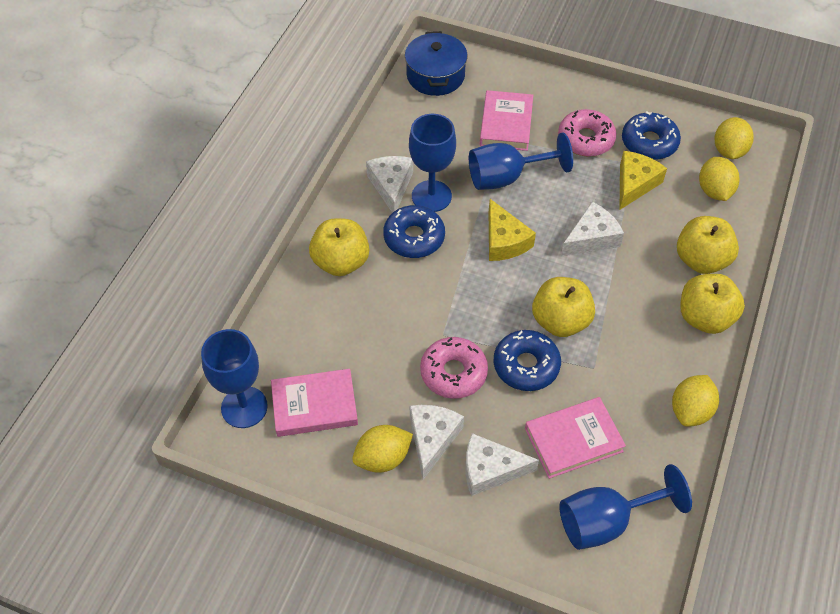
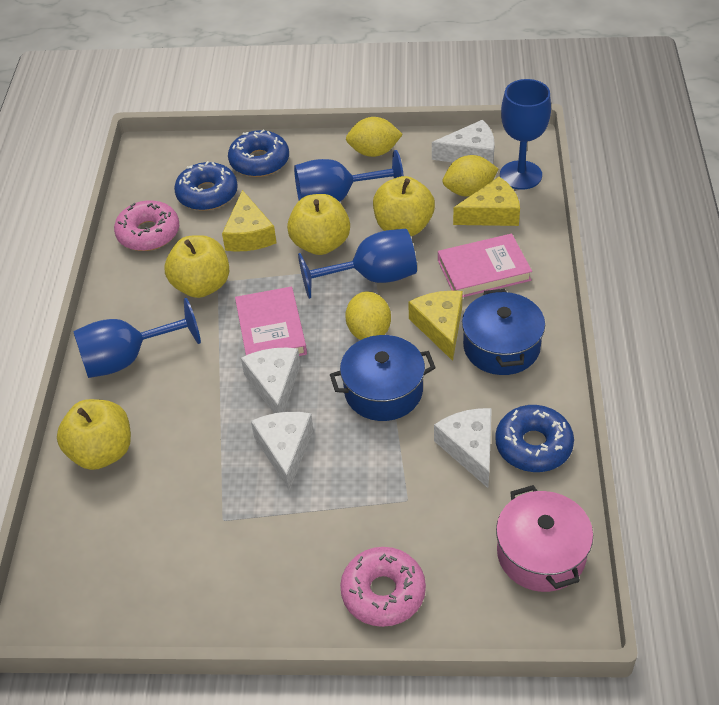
blue pot: 1 -> 2
pink book: 3 -> 2
pink pot: 0 -> 1
yellow cheese: 2 -> 3
yellow lemon: 4 -> 3

